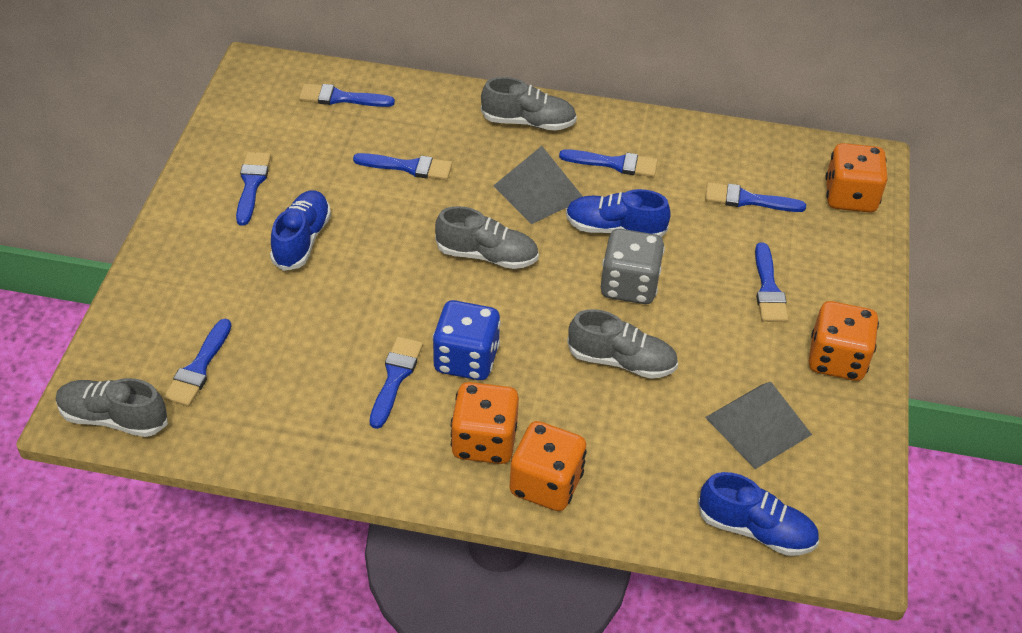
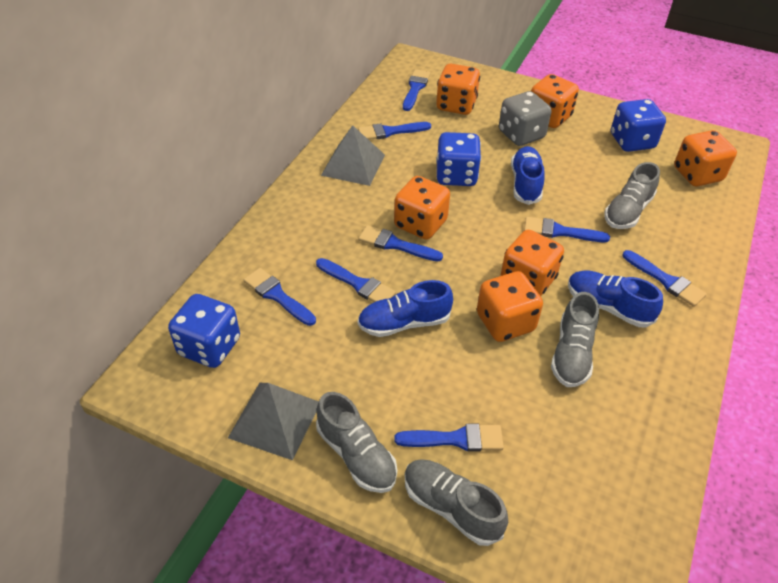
blue dice: 1 -> 3
orange dice: 4 -> 6

